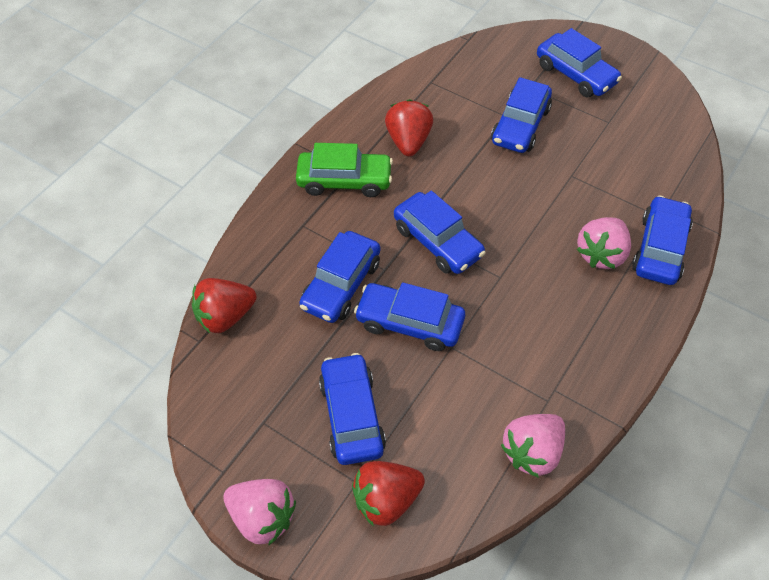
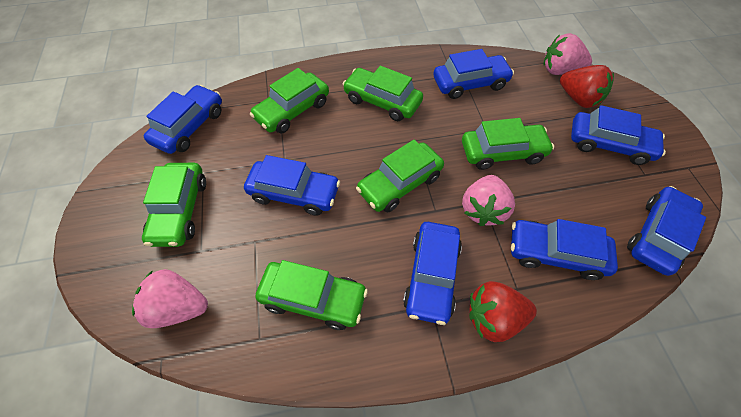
green car: 1 -> 6
red strawberry: 3 -> 2

